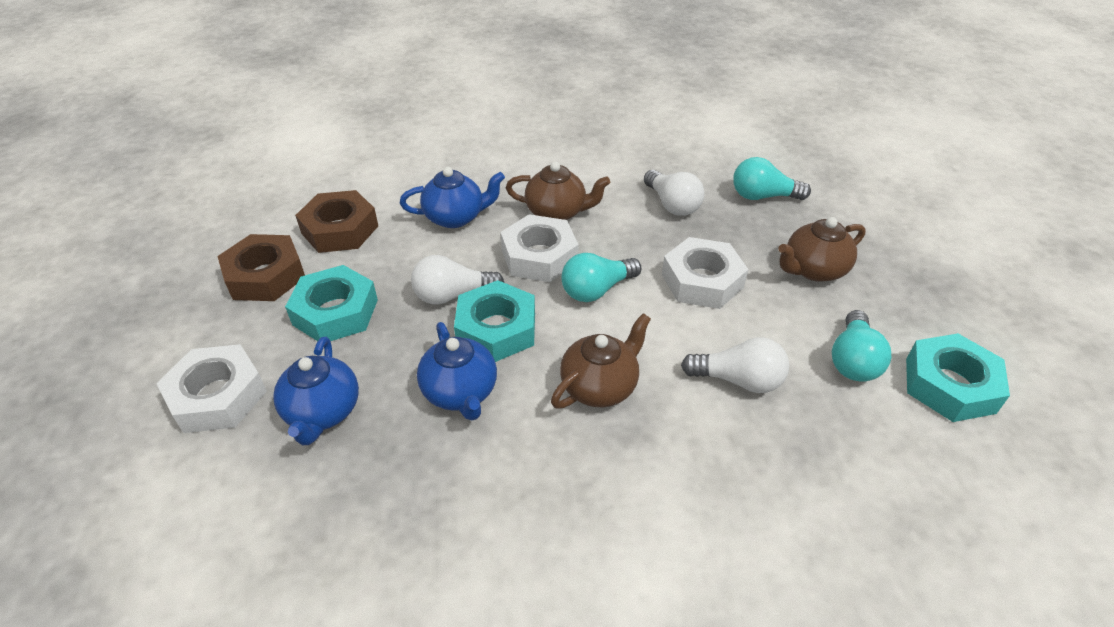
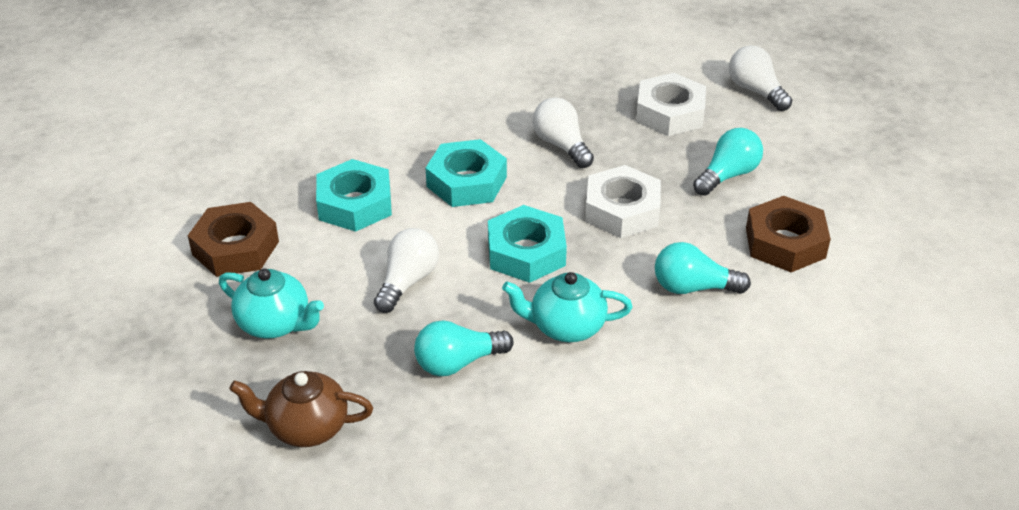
blue teapot: 3 -> 0
brown teapot: 3 -> 1
turquoise teapot: 0 -> 2
white nut: 3 -> 2

